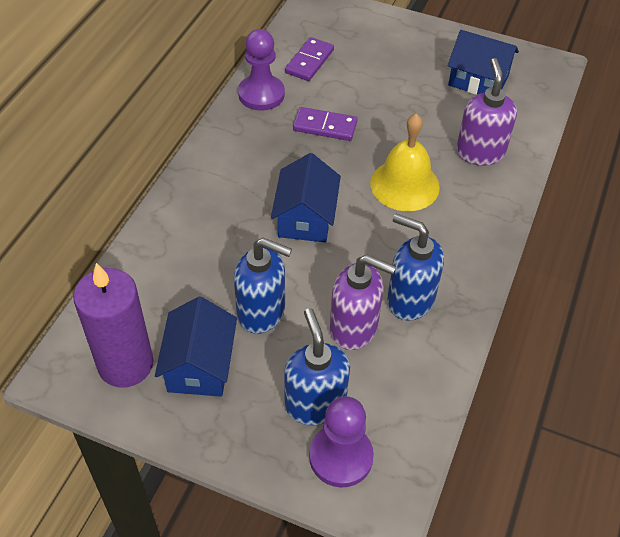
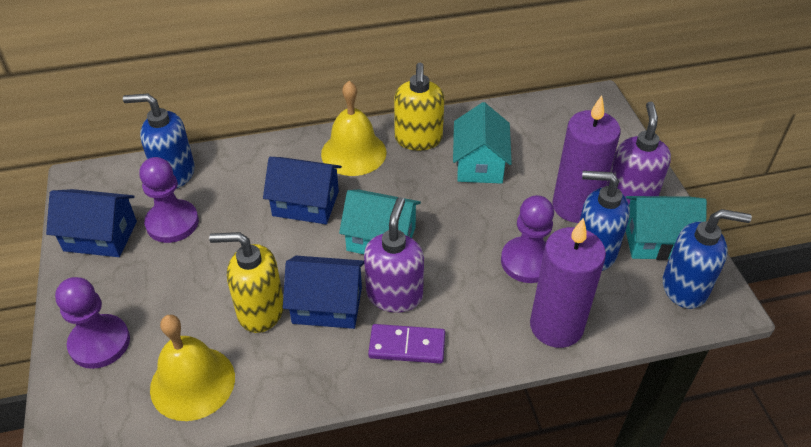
purple candle: 1 -> 2
purple domino: 2 -> 1
purple pawn: 2 -> 3
turquoise house: 0 -> 3
yellow bell: 1 -> 2
yellow soap dispenser: 0 -> 2

